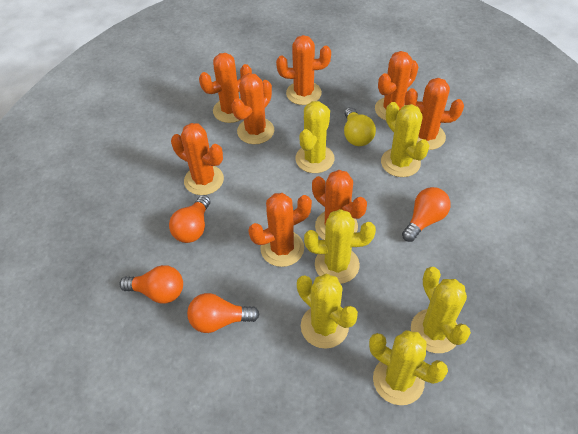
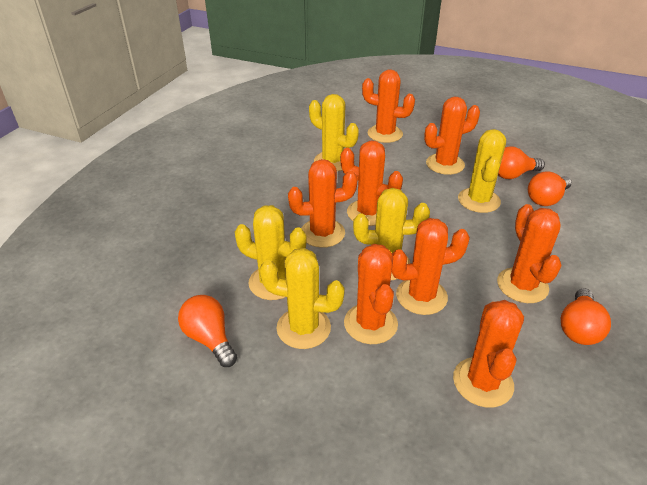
yellow cactus: 6 -> 5
yellow light bulb: 1 -> 0

